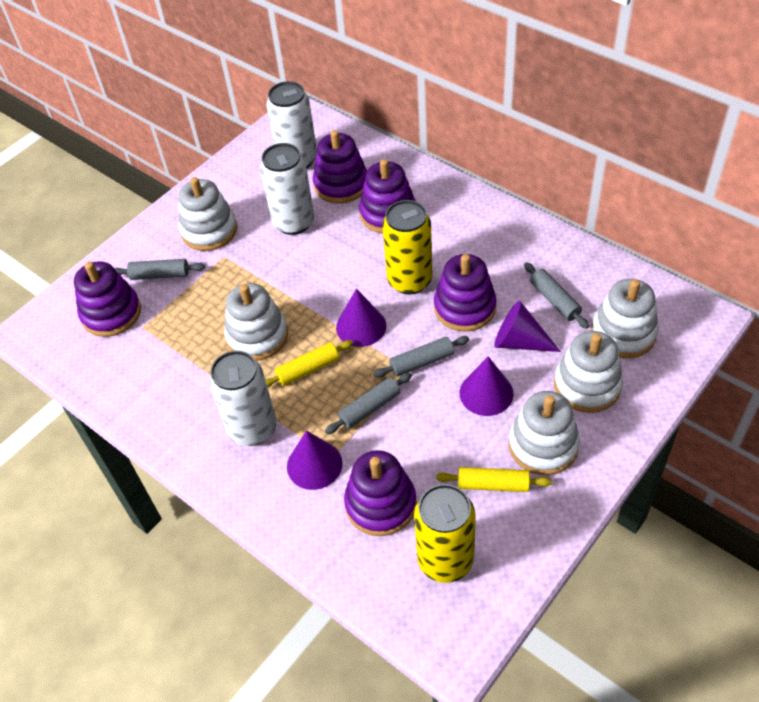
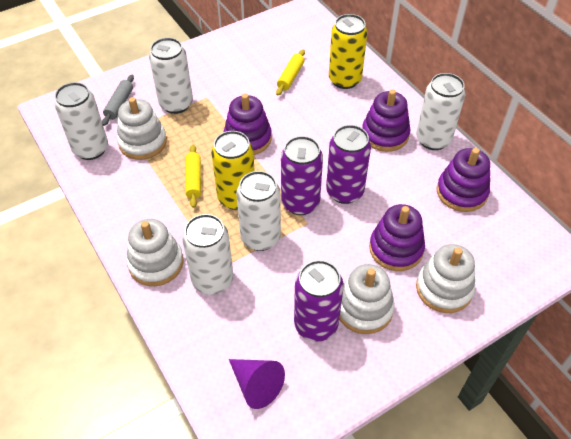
grey rolling pin: 4 -> 1
purple can: 0 -> 3
purple cone: 4 -> 1
purple stacking toy: 5 -> 4
white can: 3 -> 5
white stacking toy: 5 -> 4

